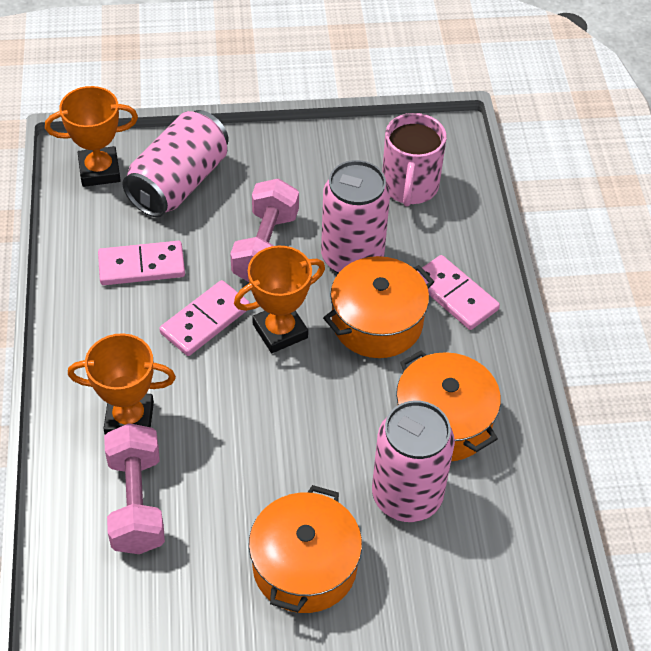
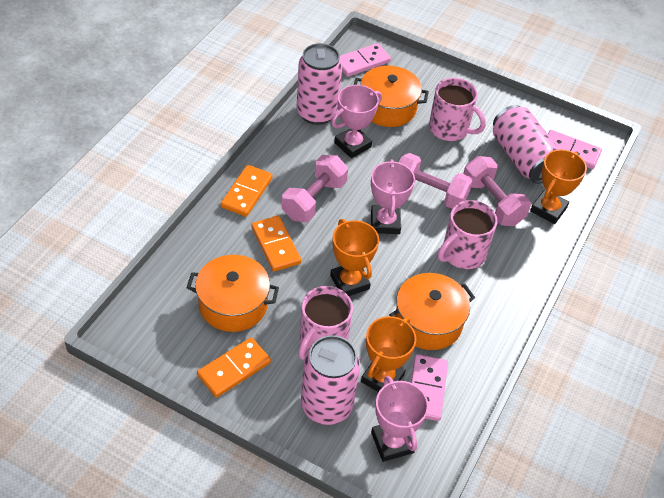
orange domino: 0 -> 3
pink dumbbell: 2 -> 3
pink mug: 1 -> 3
pink trophy: 0 -> 3

